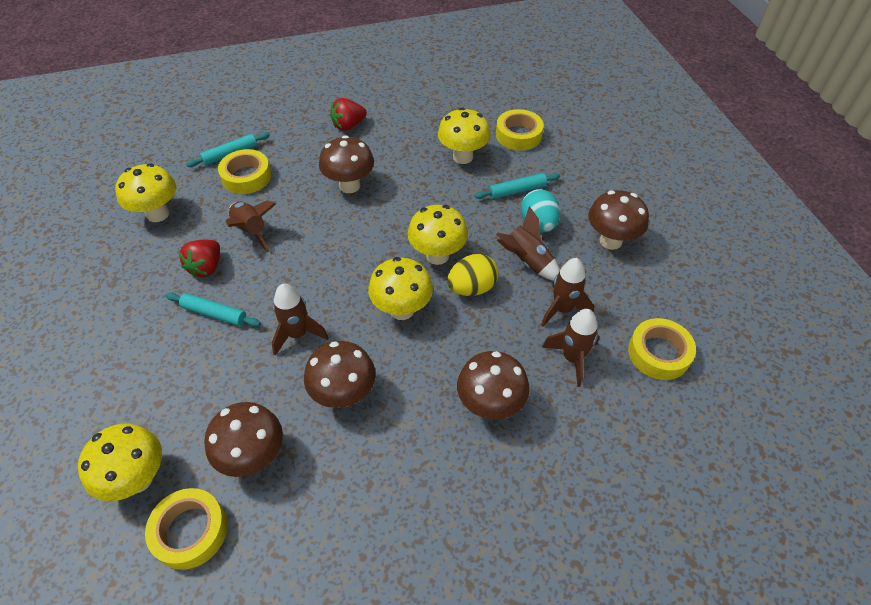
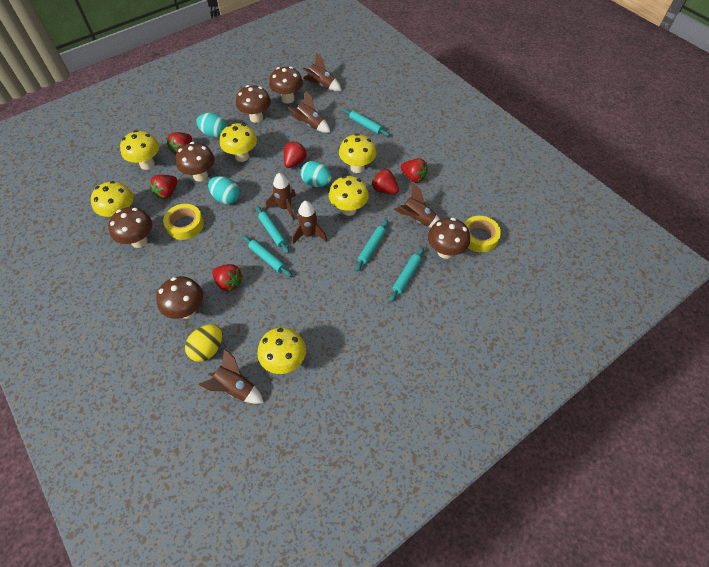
brown mushroom: 5 -> 6
brown rocket: 5 -> 6
red strawberry: 2 -> 6
turquoise egg: 1 -> 3
turquoise rolling pin: 3 -> 5
yellow mushroom: 5 -> 6
yellow tape: 4 -> 2

